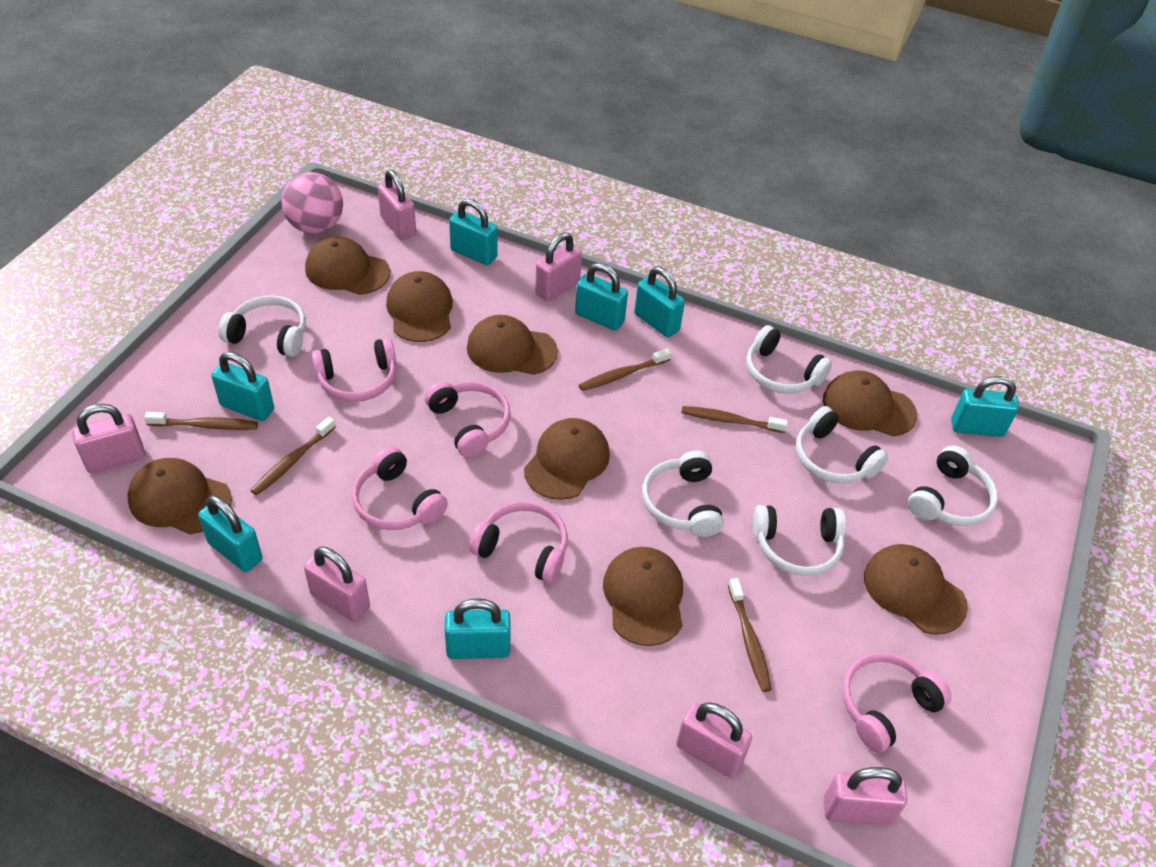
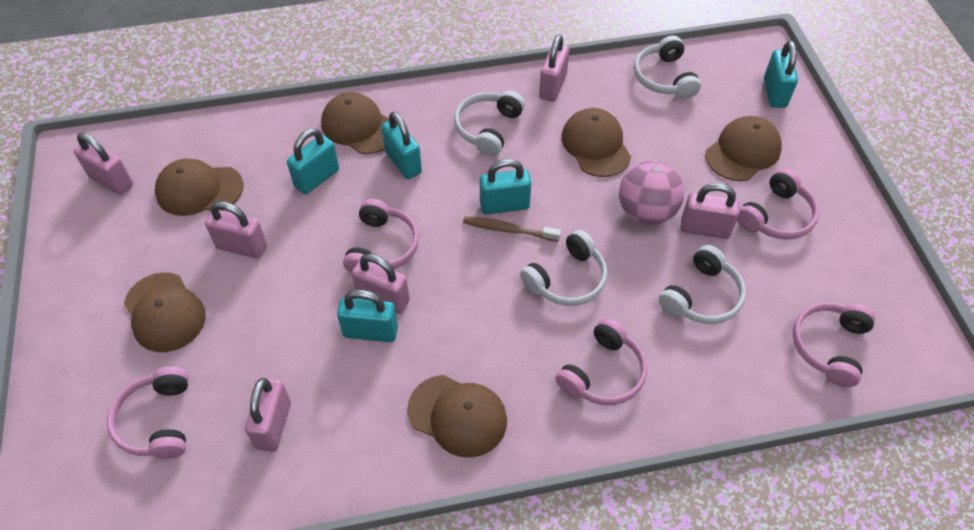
brown cap: 8 -> 6
brown toothbrush: 5 -> 1
turquoise padlock: 7 -> 5
white headphones: 6 -> 4

